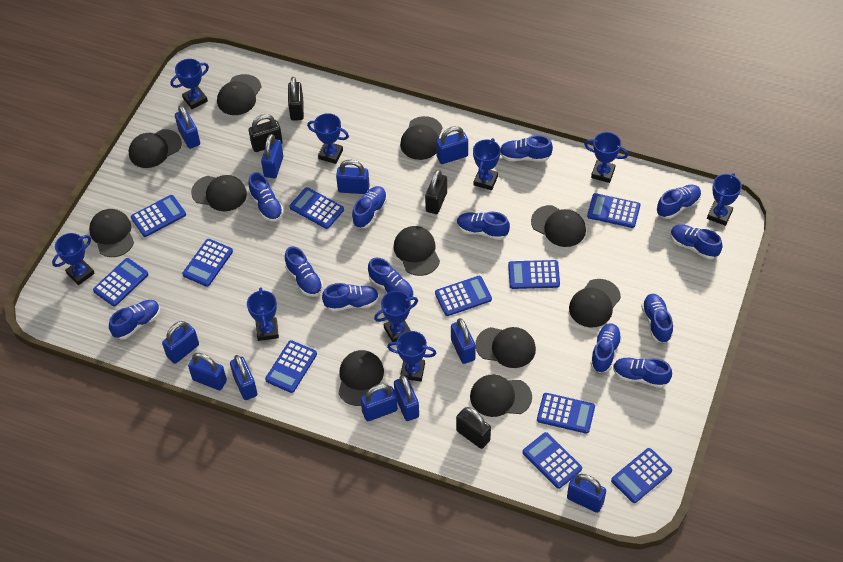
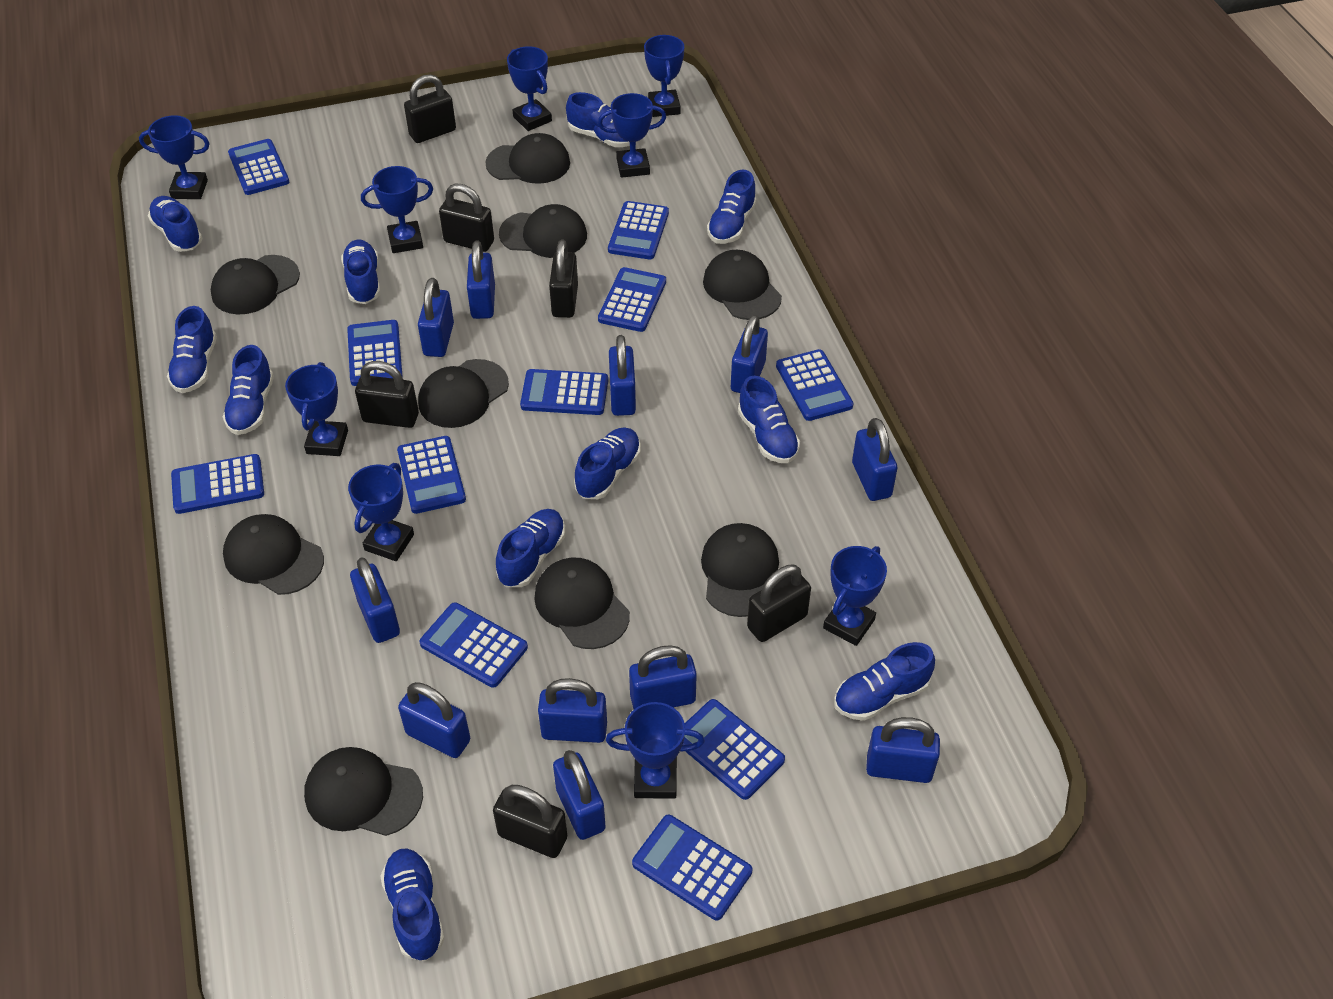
black cap: 11 -> 9
black padlock: 4 -> 6
blue shoe: 13 -> 11

